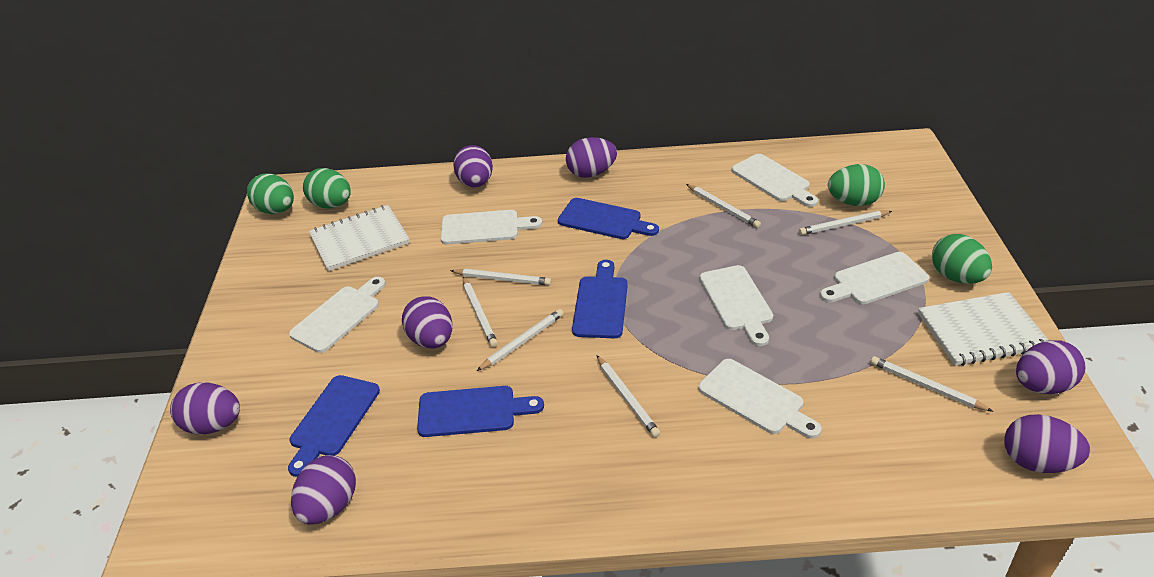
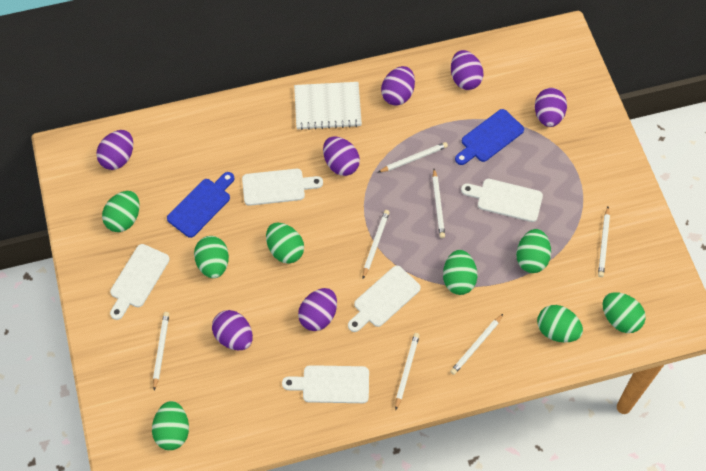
blue cutting board: 4 -> 2
green egg: 4 -> 8
white cutting board: 6 -> 5
white notebook: 2 -> 1

